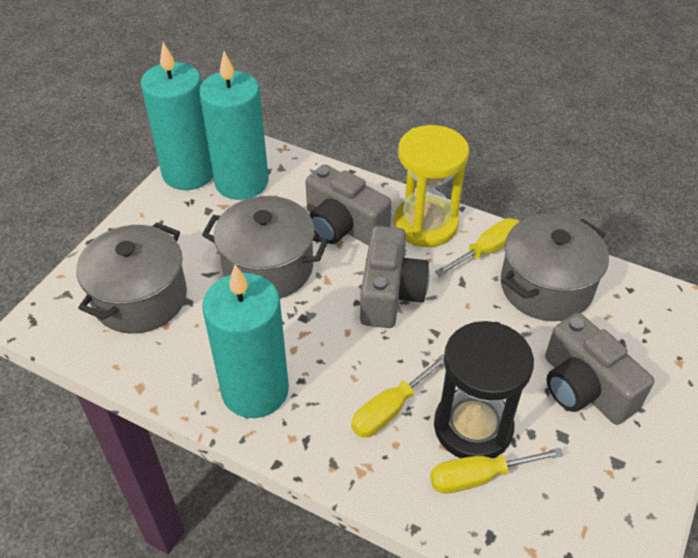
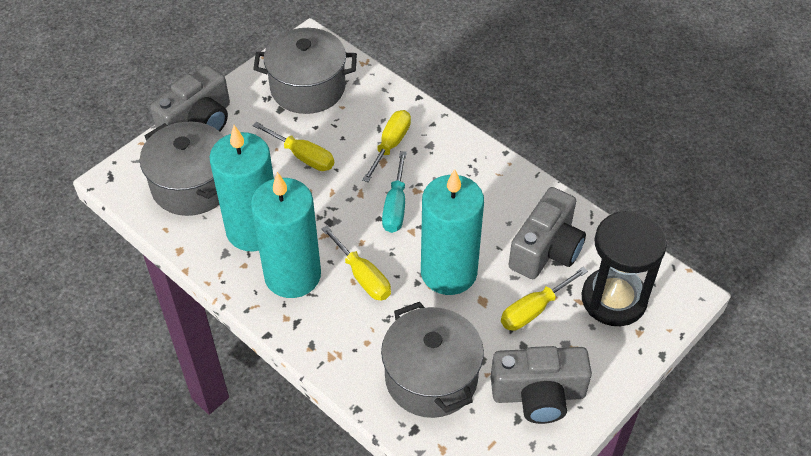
turquoise screwdriver: 0 -> 1
yellow hourglass: 1 -> 0
yellow screwdriver: 3 -> 4

